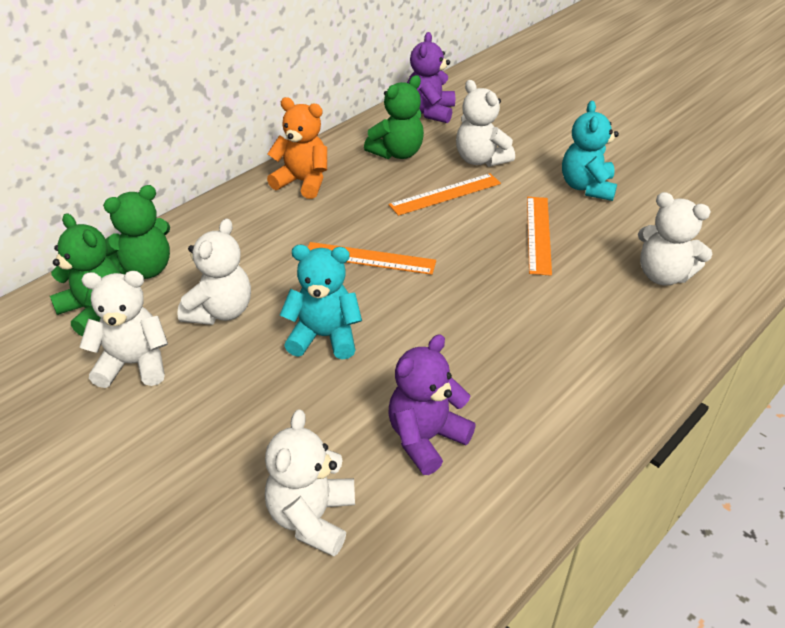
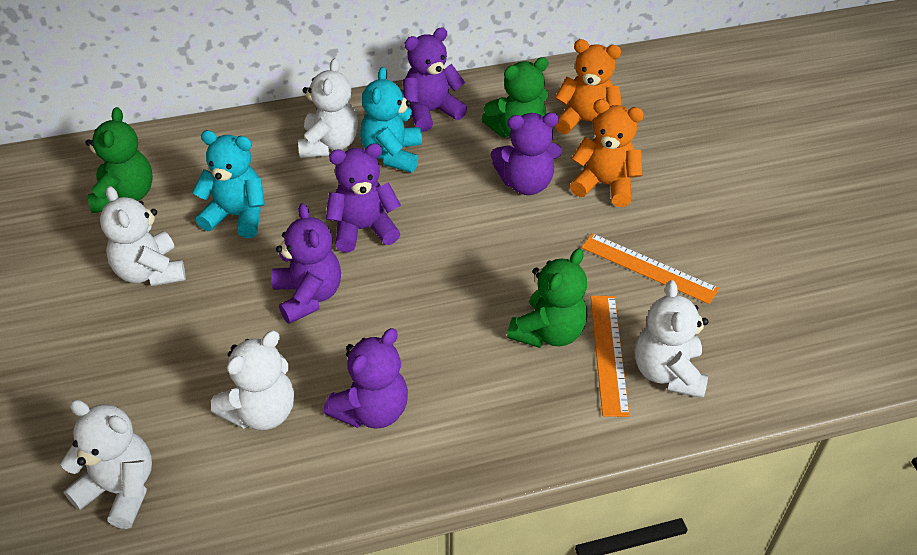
orange ruler: 3 -> 2
orange teddy bear: 1 -> 2
purple teddy bear: 2 -> 5

